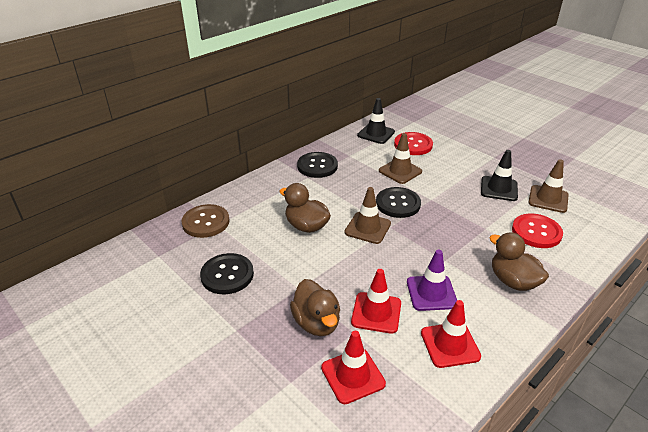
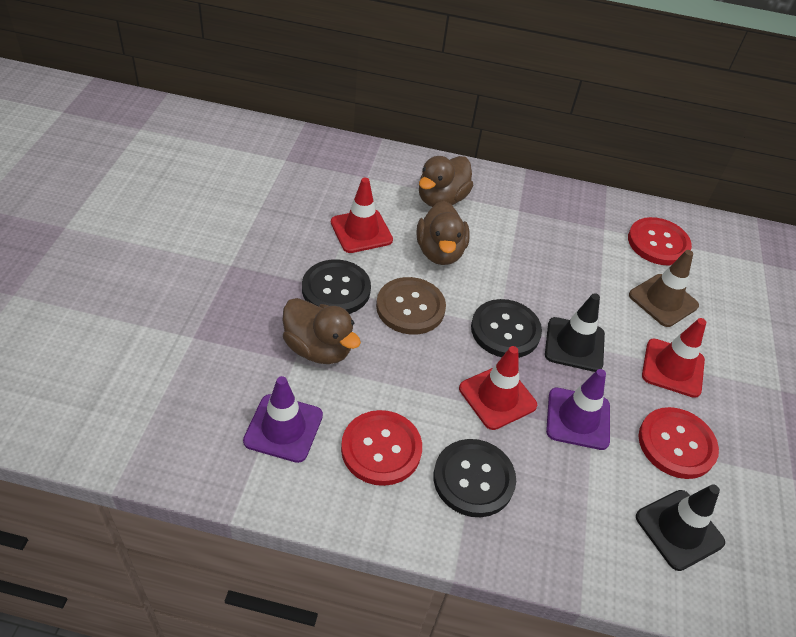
brown traffic cone: 3 -> 1
purple traffic cone: 1 -> 2
red button: 2 -> 3

